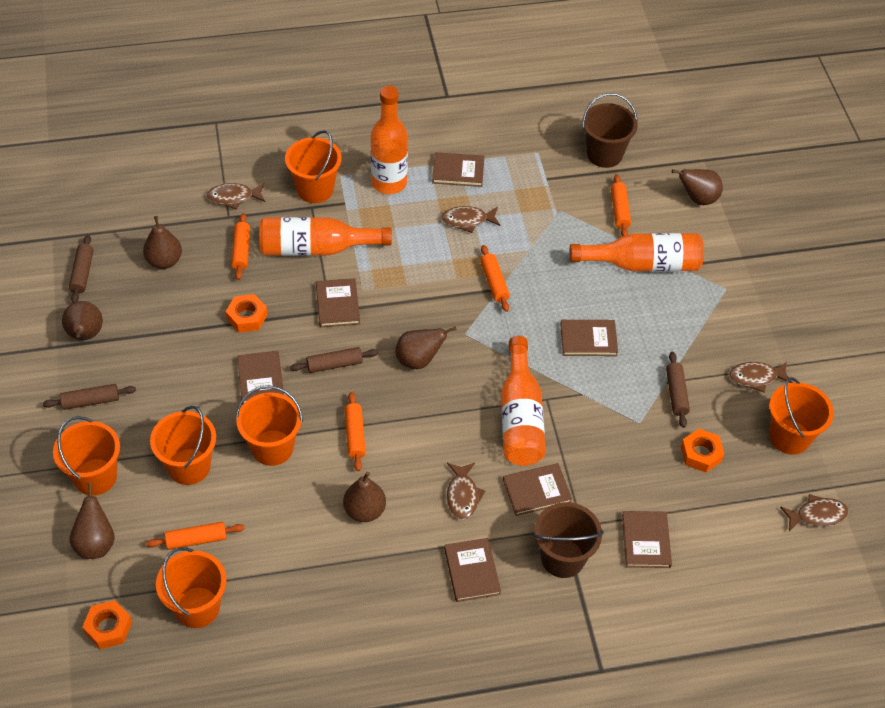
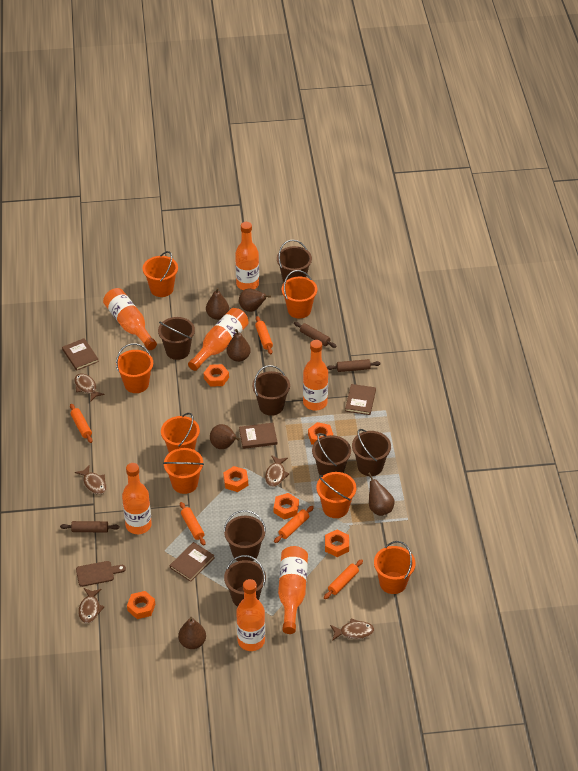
brown book: 7 -> 4
brown bucket: 2 -> 7
brown cutting board: 0 -> 1
brown rolling pin: 4 -> 3
orange bottle: 4 -> 7
orange bucket: 6 -> 7
orange nut: 3 -> 6

